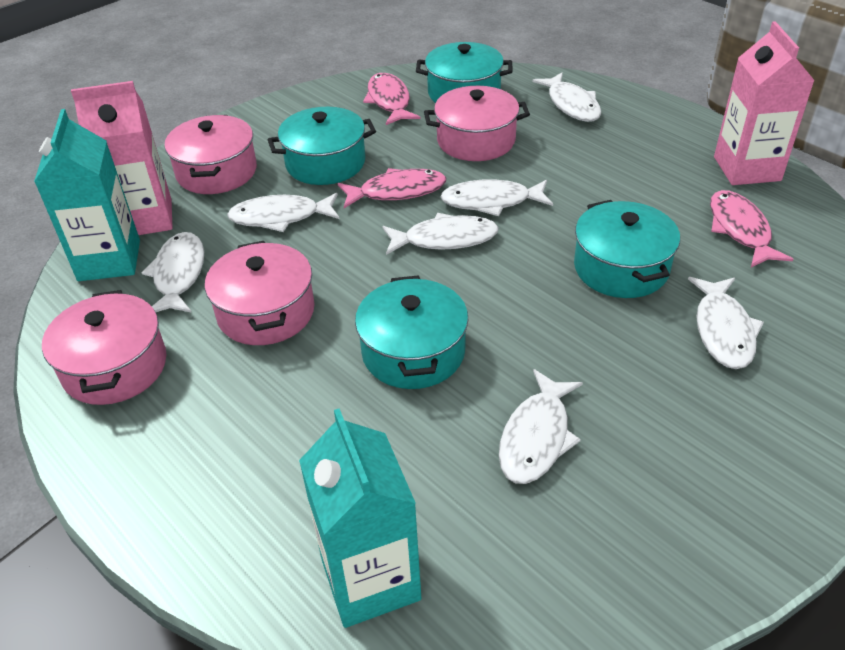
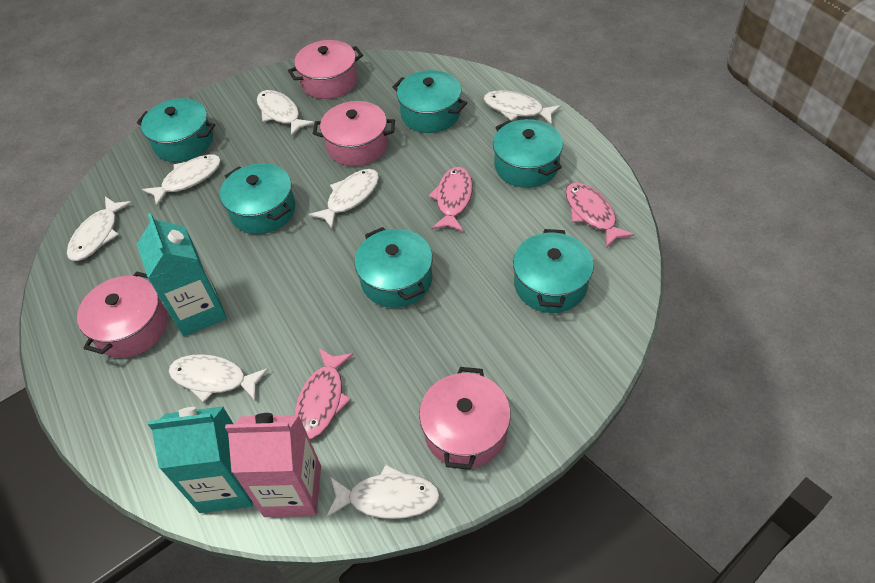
pink carton: 2 -> 1
turquoise pot: 4 -> 6

